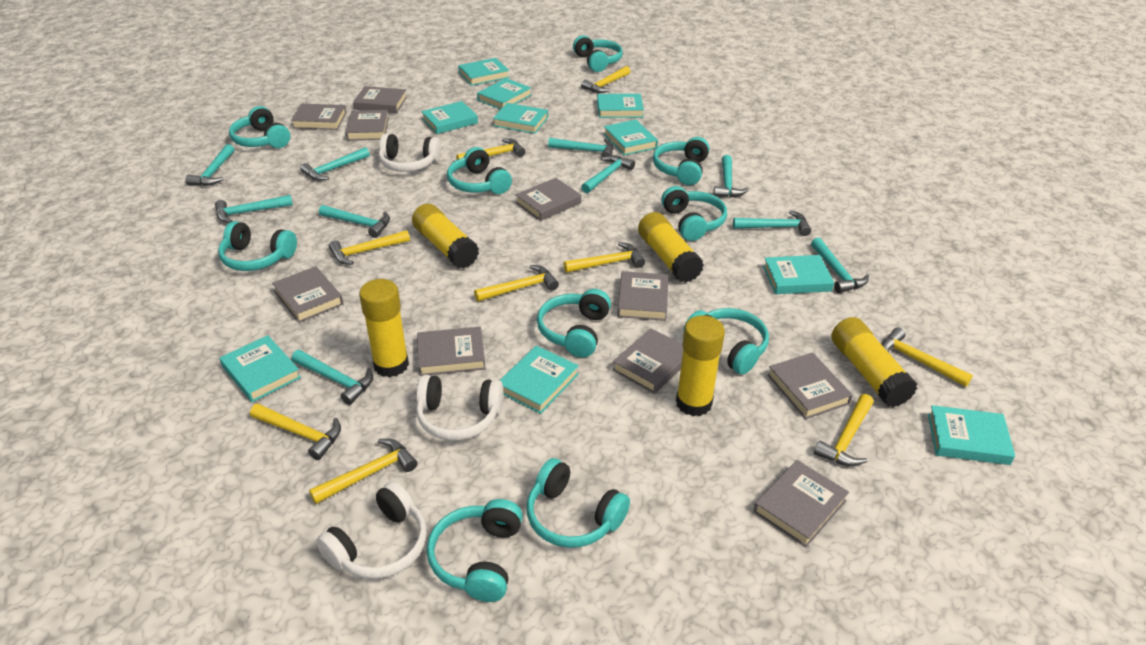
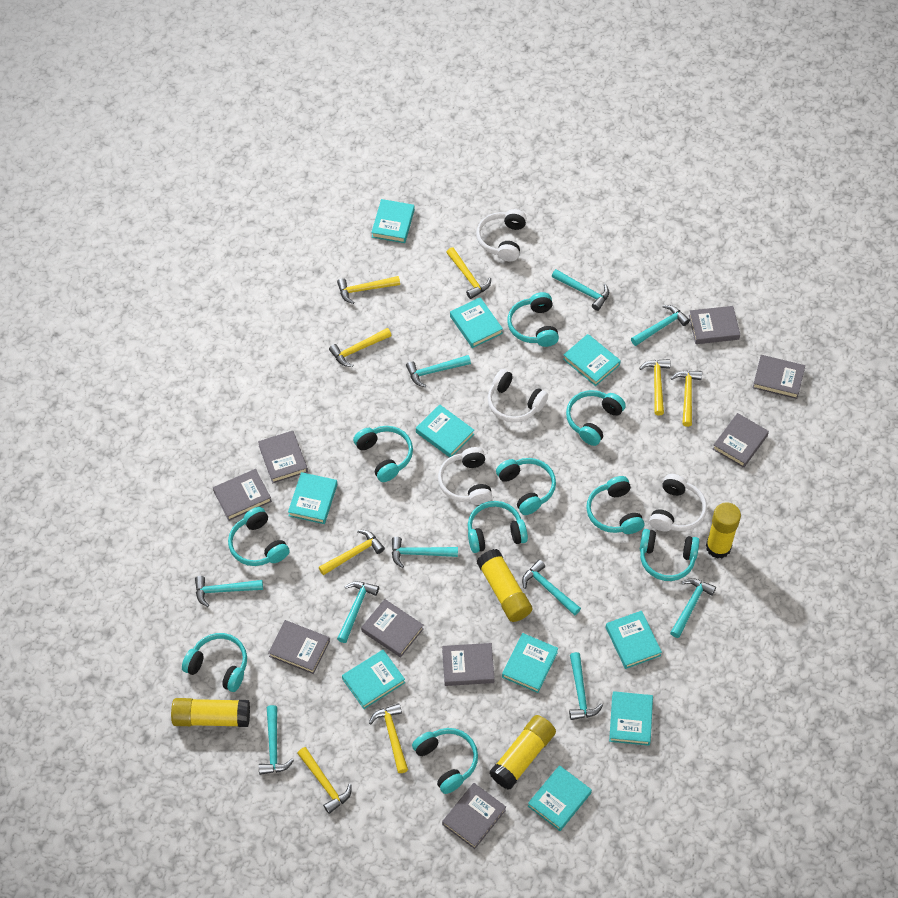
grey book: 10 -> 9
white headphones: 3 -> 4
yellow glue stick: 5 -> 4
yellow hammer: 9 -> 8

